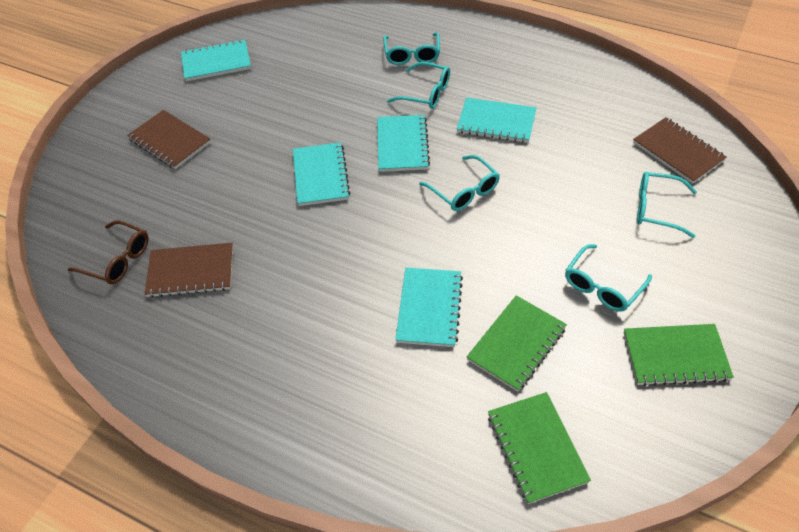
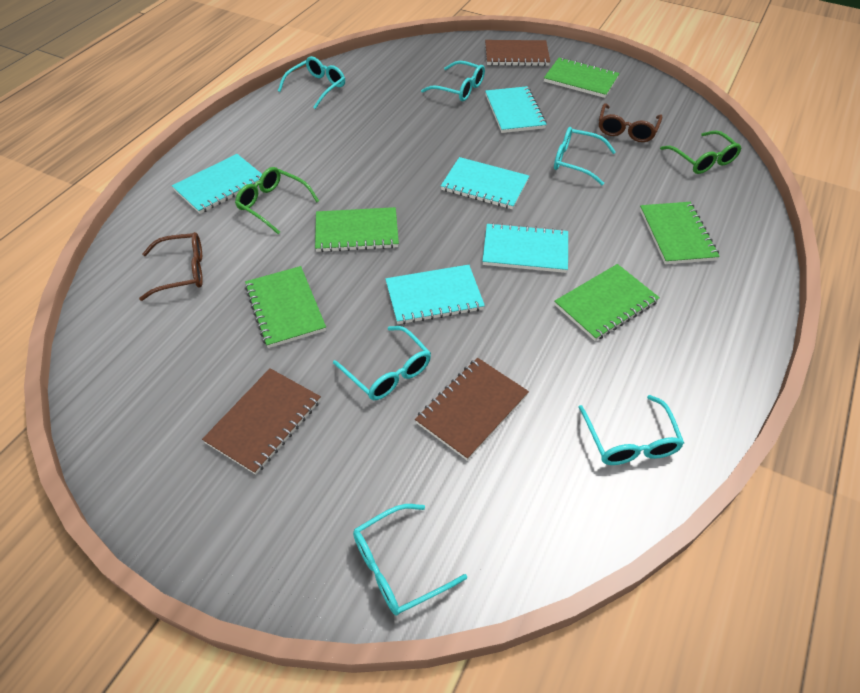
brown glasses: 1 -> 2
green glasses: 0 -> 2
green notebook: 3 -> 5
turquoise glasses: 5 -> 6

